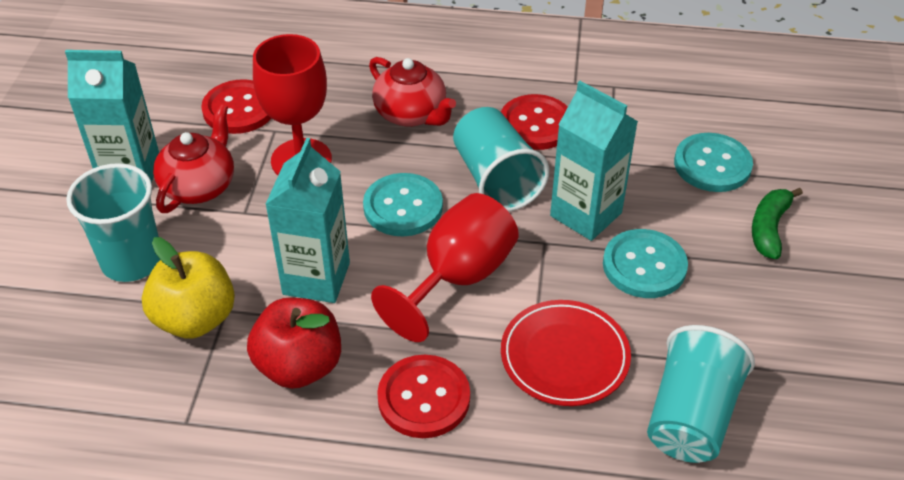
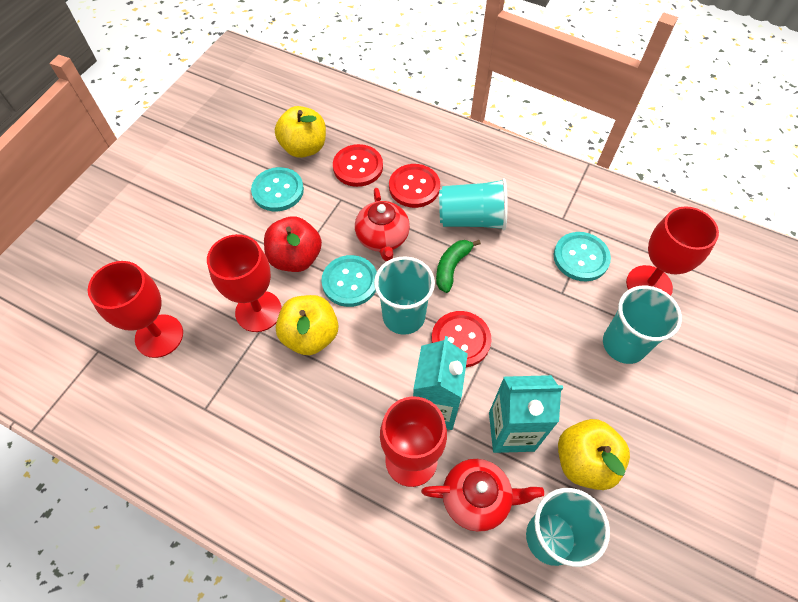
red goblet: 2 -> 4
red plate: 1 -> 0
turquoise carton: 3 -> 2
turquoise cup: 3 -> 4
yellow apple: 1 -> 3

